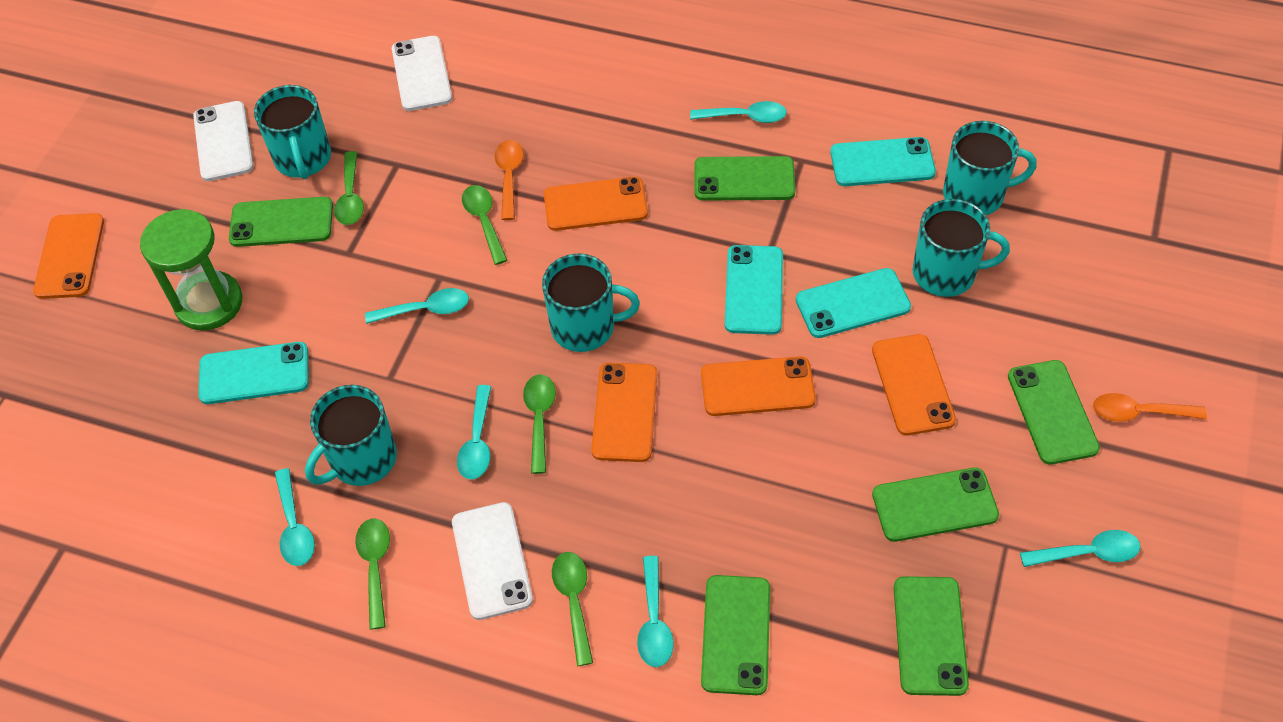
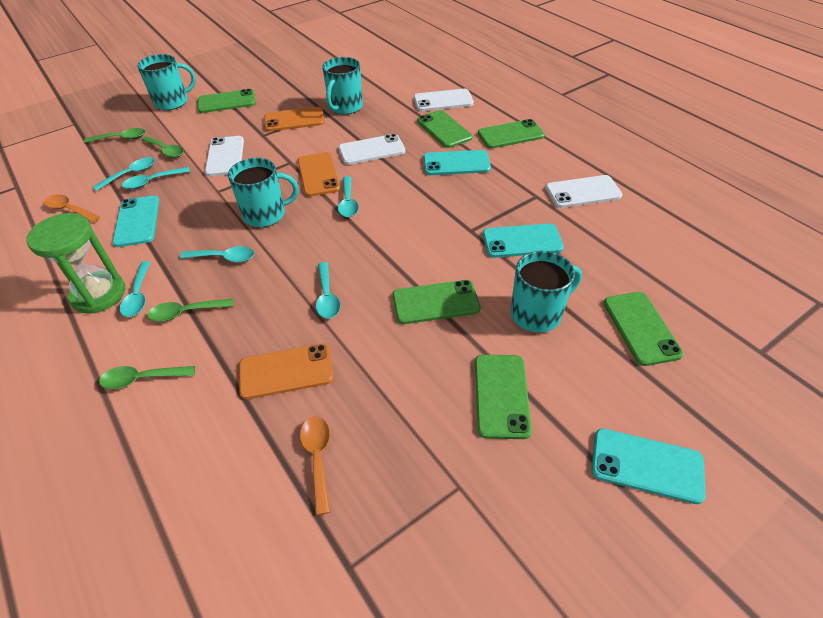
green spoon: 5 -> 4
orange phone: 5 -> 3
turquoise mug: 5 -> 4
white phone: 3 -> 4

